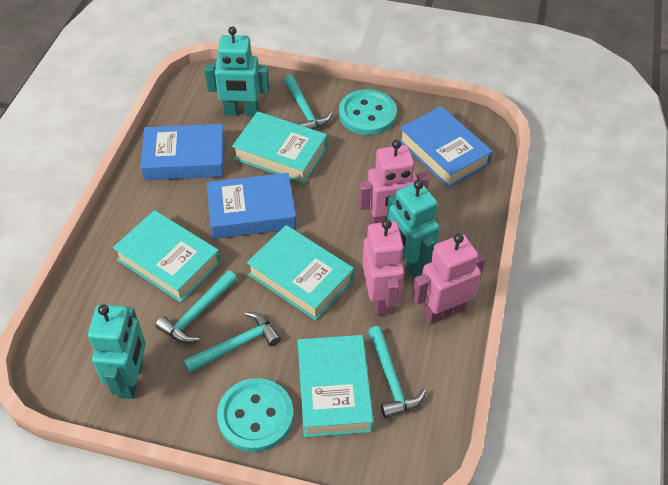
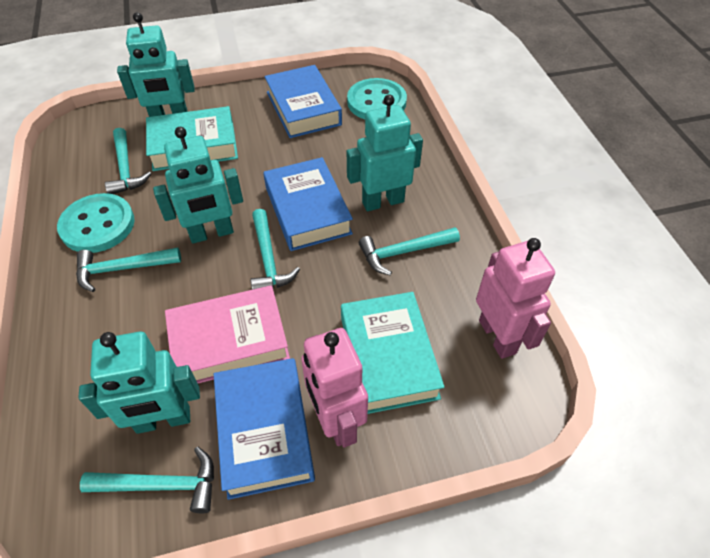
pink book: 0 -> 1
pink robot: 3 -> 2
turquoise book: 4 -> 2
turquoise hammer: 4 -> 5
turquoise robot: 3 -> 4

